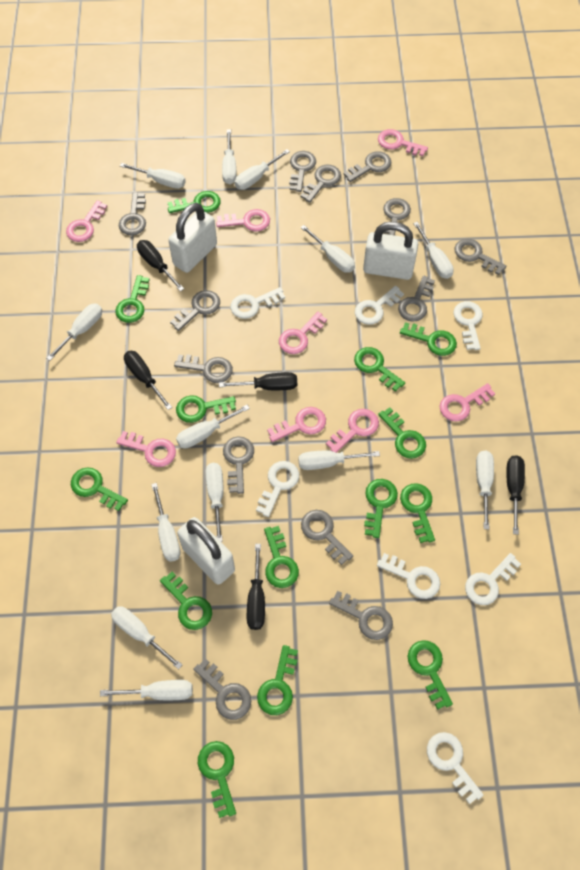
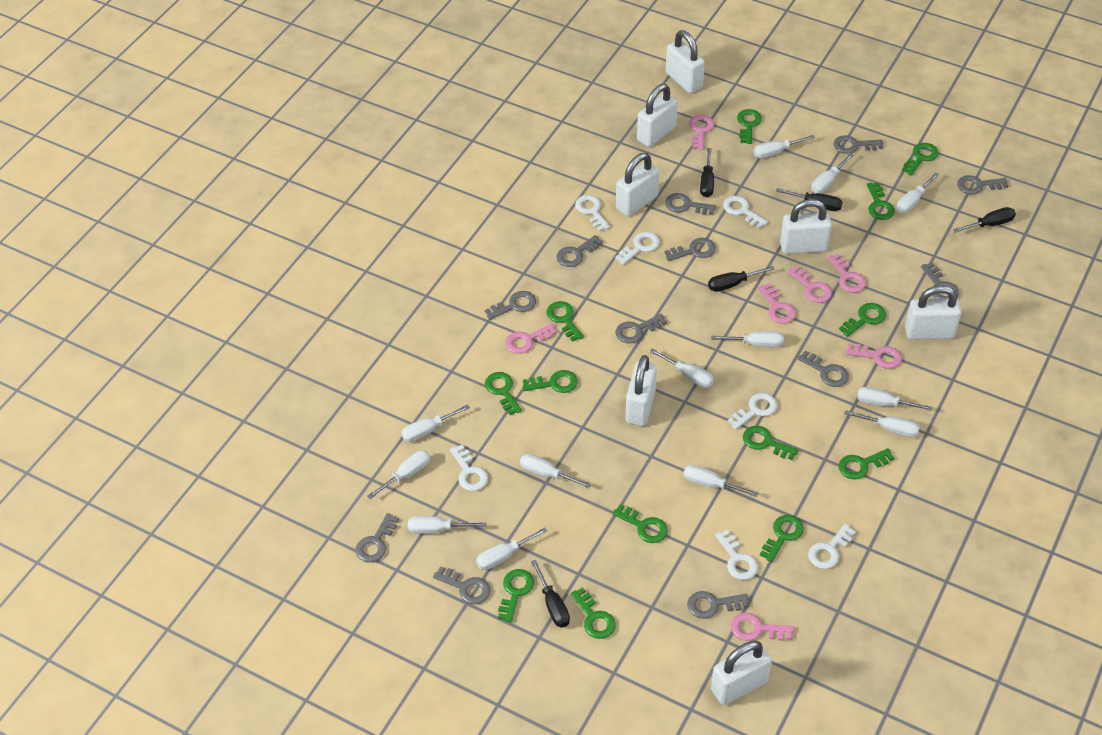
green key: 14 -> 13
grey key: 13 -> 12
pink key: 8 -> 7
white padlock: 3 -> 7

